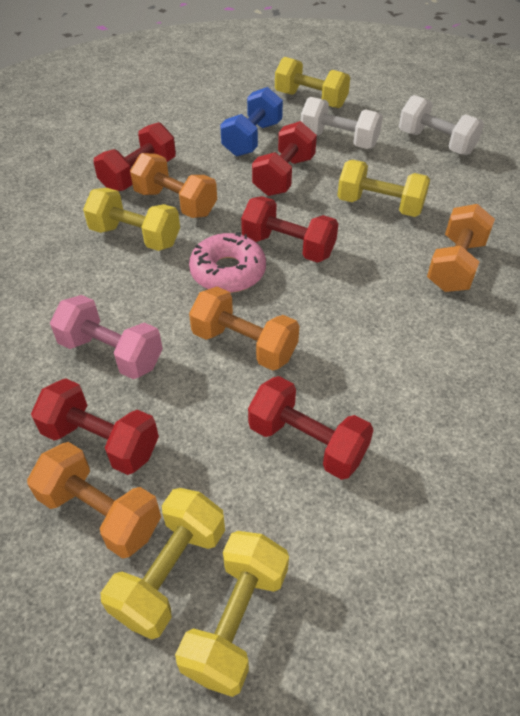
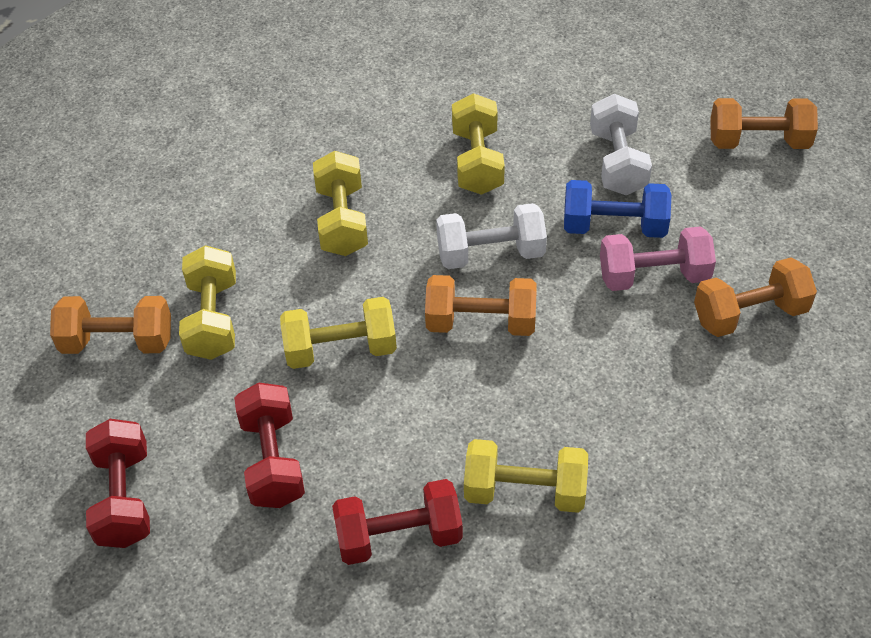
pink donut: 1 -> 0
red dumbbell: 5 -> 3

